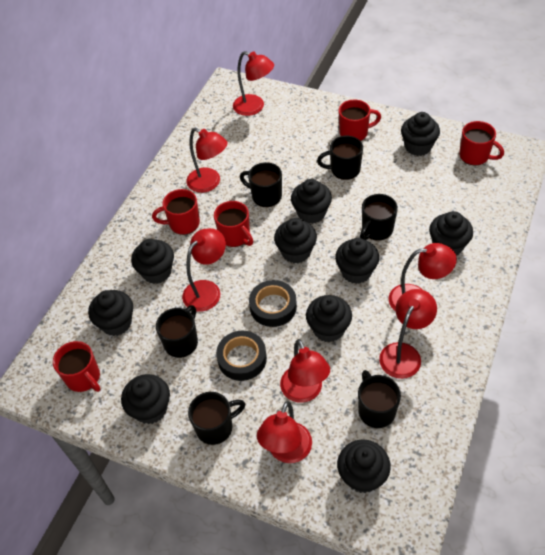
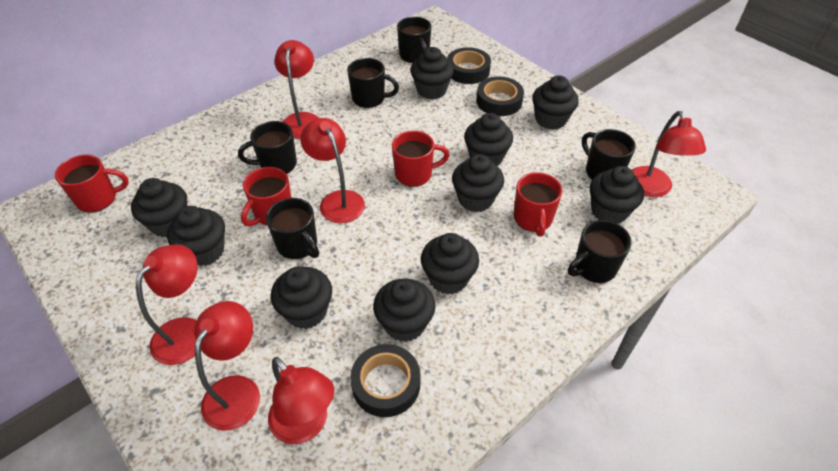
black tape: 2 -> 3
red lamp: 7 -> 6
red mug: 5 -> 4

